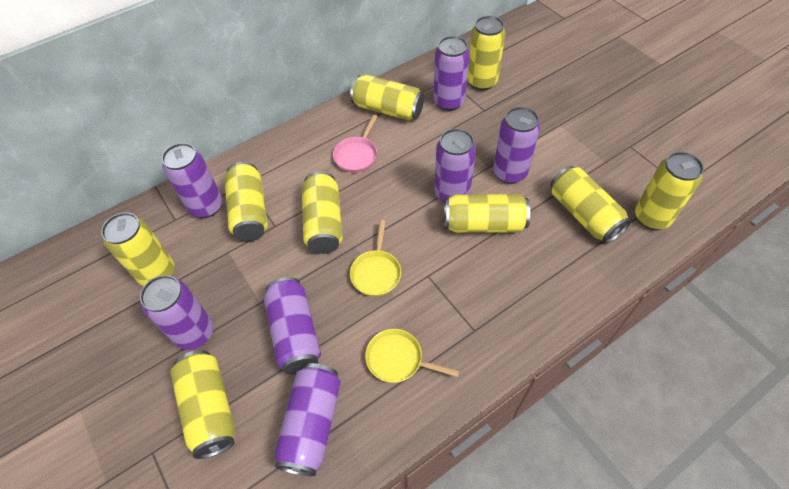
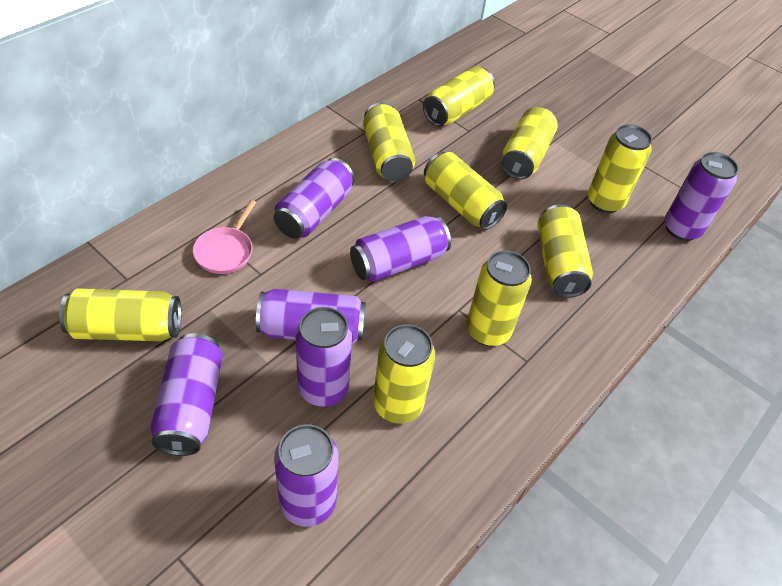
yellow pan: 2 -> 0

